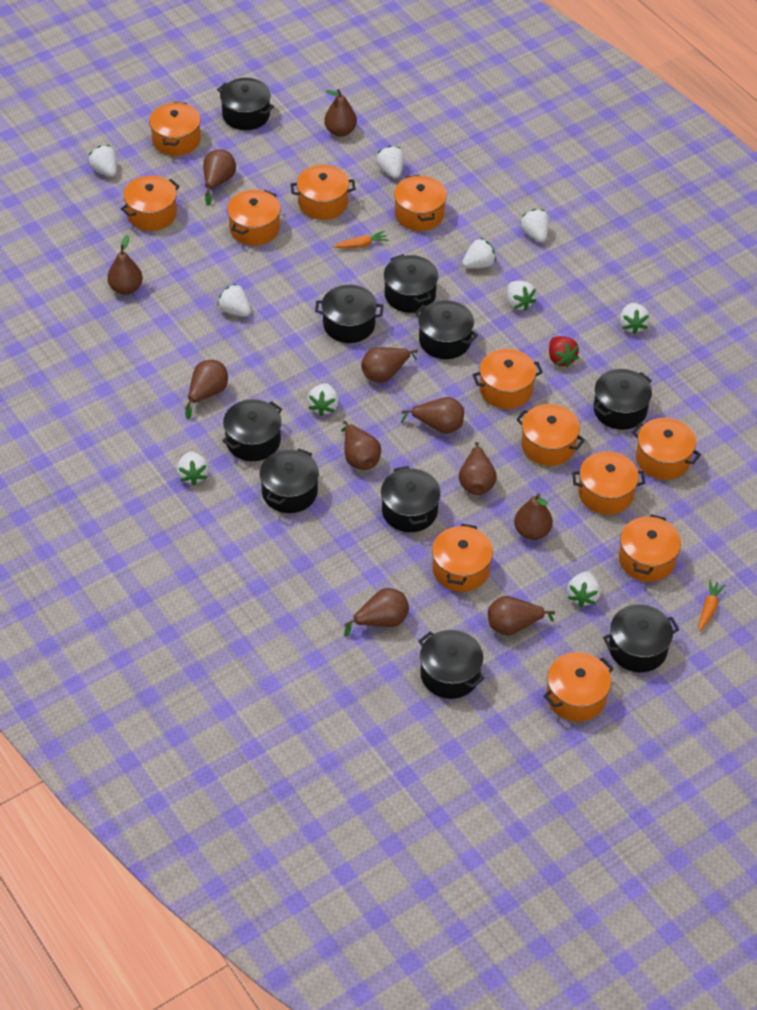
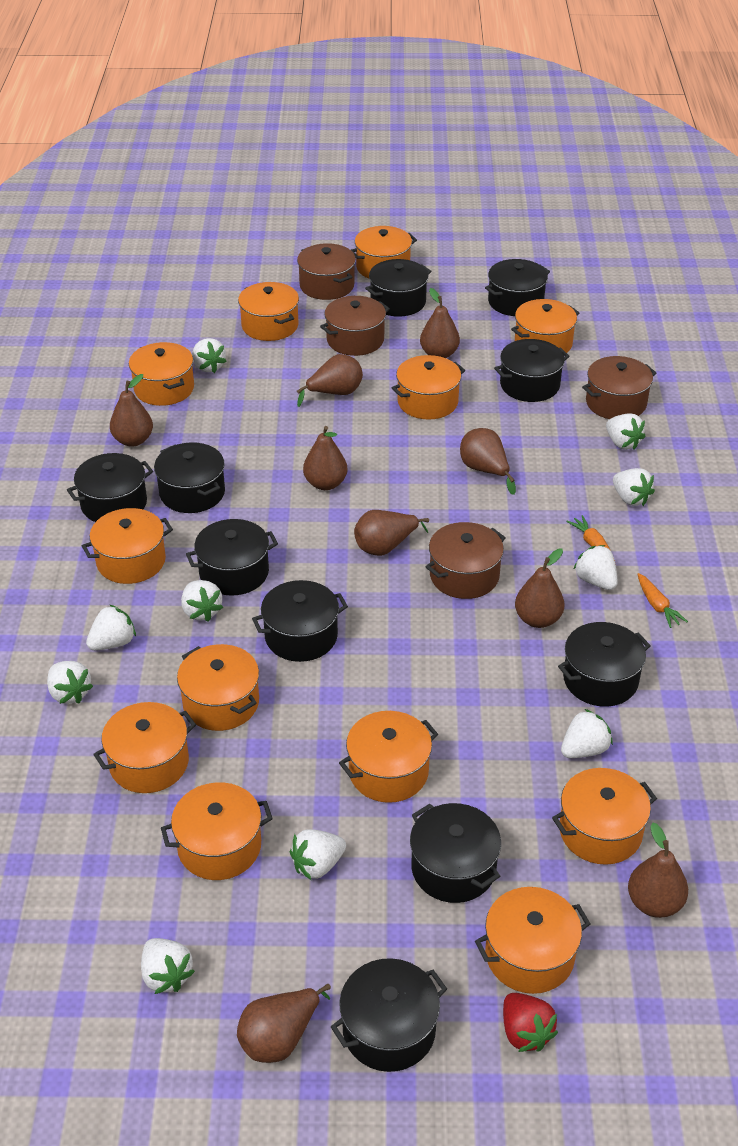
brown pear: 11 -> 9
brown pot: 0 -> 4

